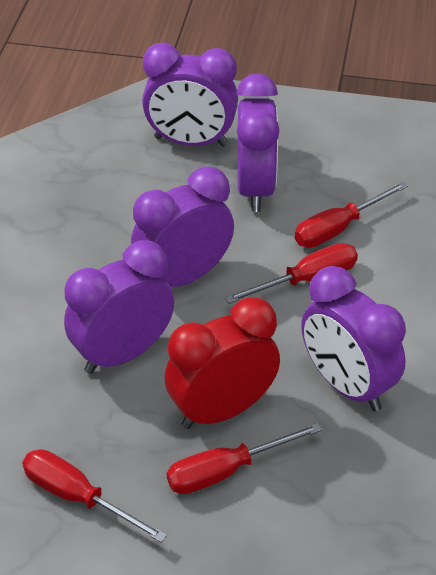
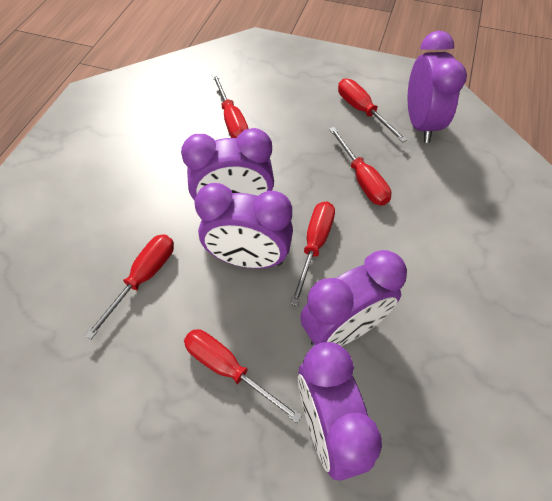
red clock: 1 -> 0
red screwdriver: 4 -> 6

